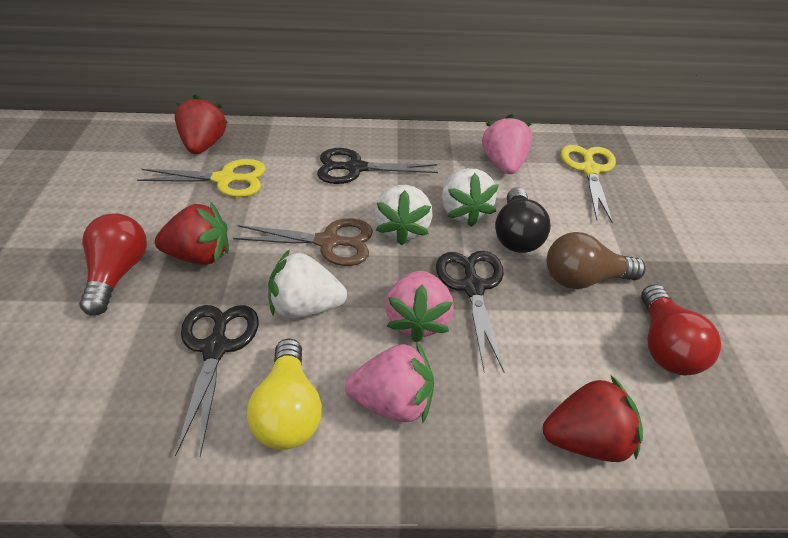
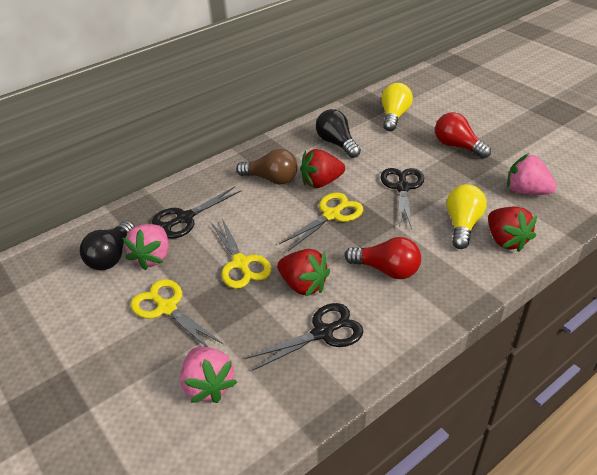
black light bulb: 1 -> 2
brown scissors: 1 -> 0
white strawberry: 3 -> 0
yellow light bulb: 1 -> 2
yellow scissors: 2 -> 3

